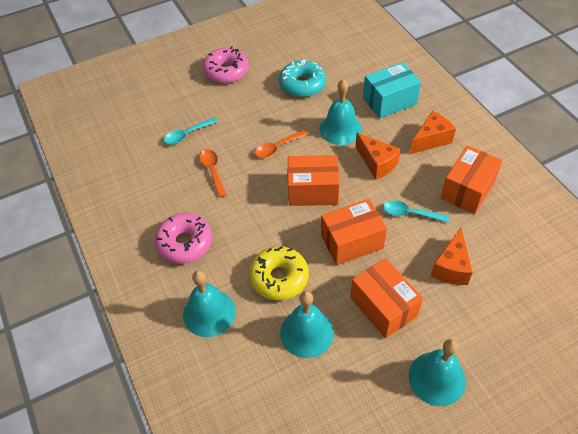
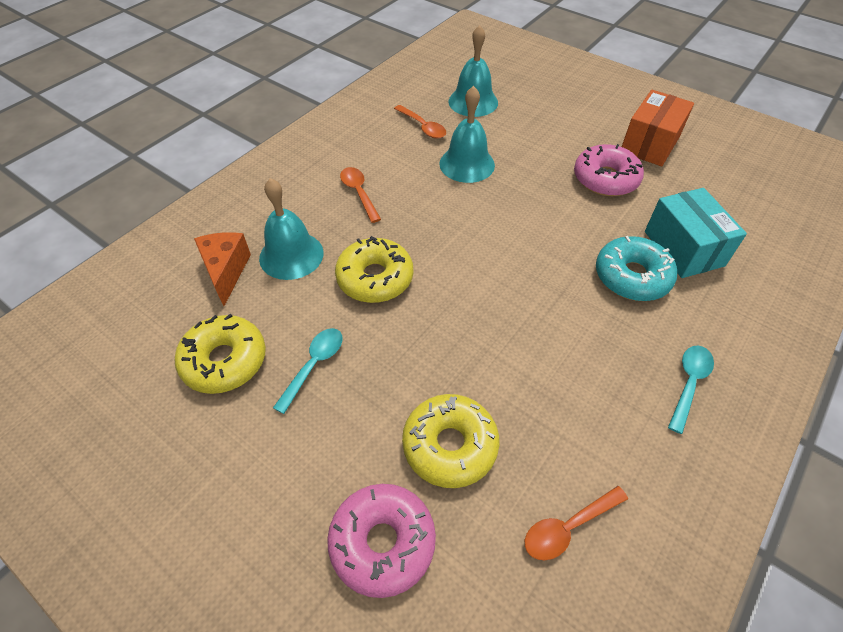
orange box: 4 -> 1
orange cheese: 3 -> 1
orange spoon: 2 -> 3
turquoise bell: 4 -> 3
yellow donut: 1 -> 3

